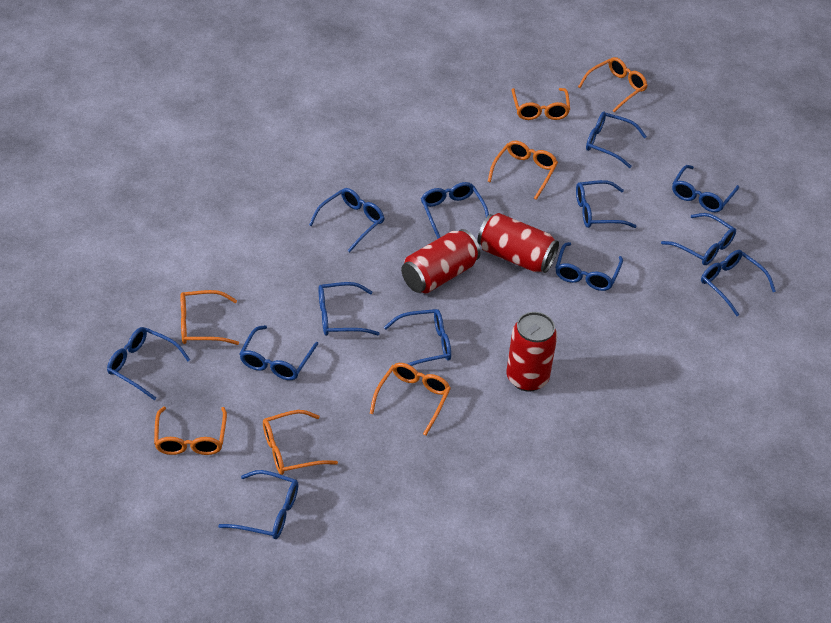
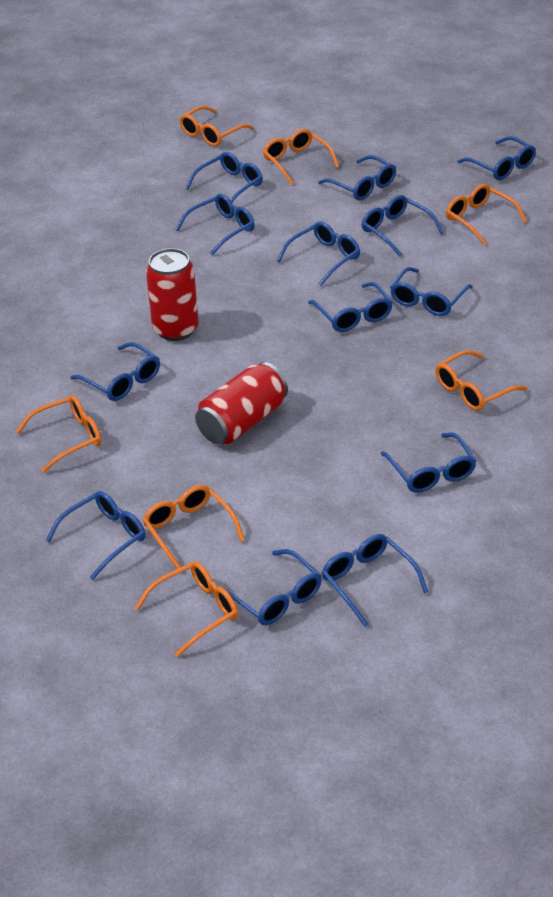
red can: 3 -> 2

